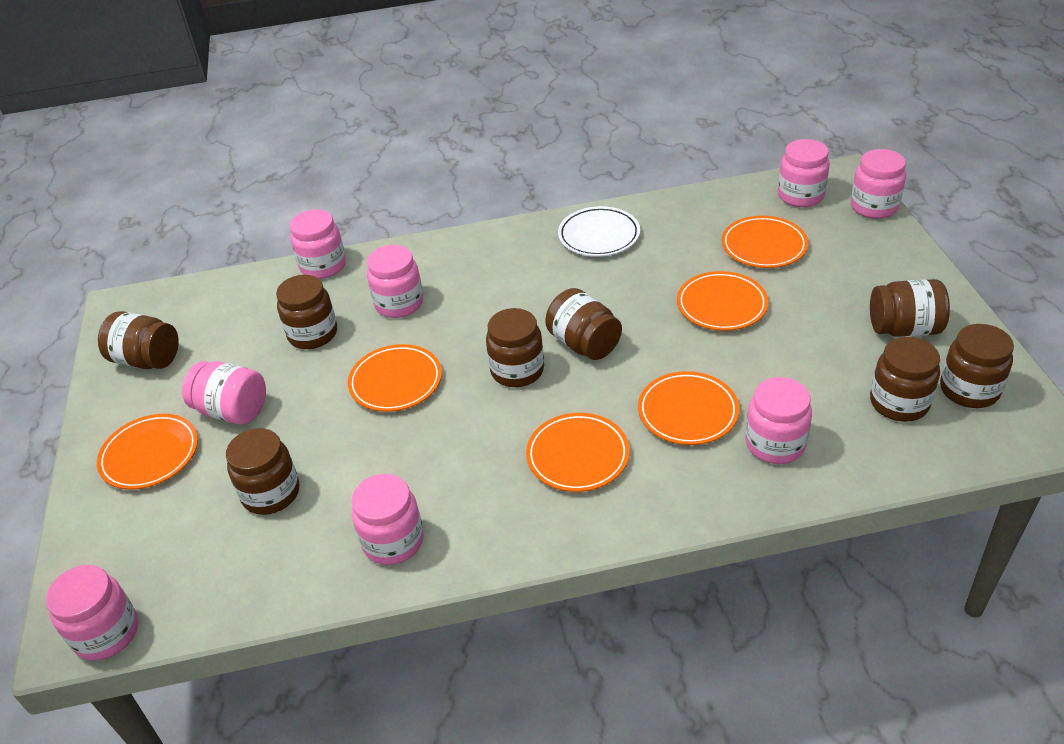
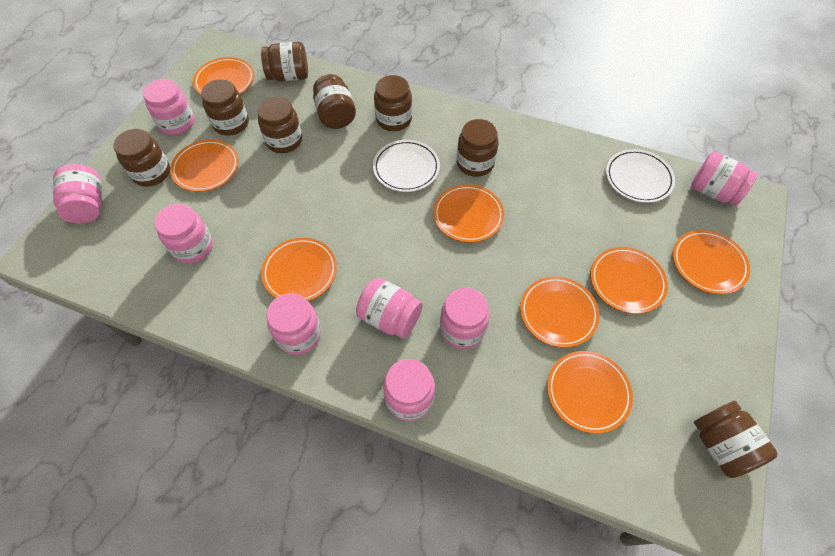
orange plate: 6 -> 8
white plate: 1 -> 2

